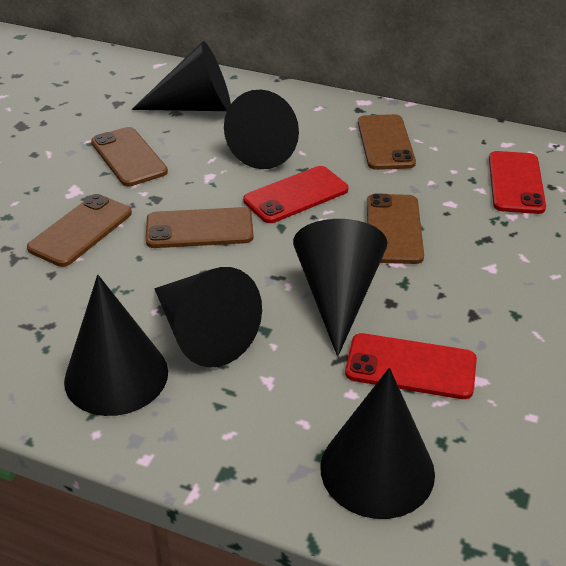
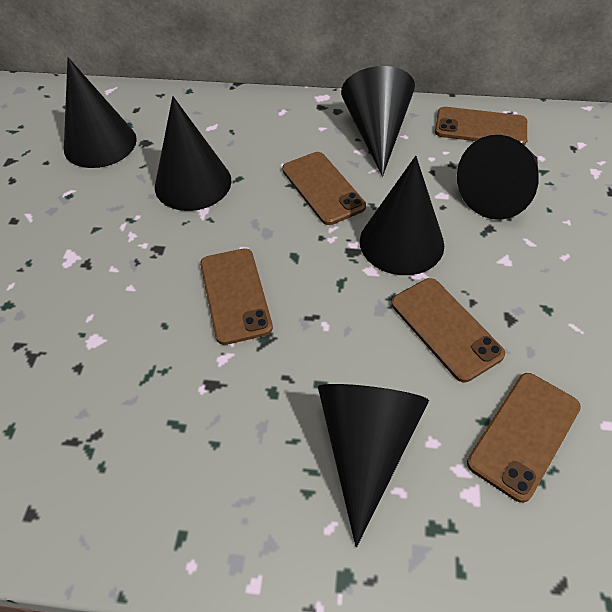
red phone: 3 -> 0

